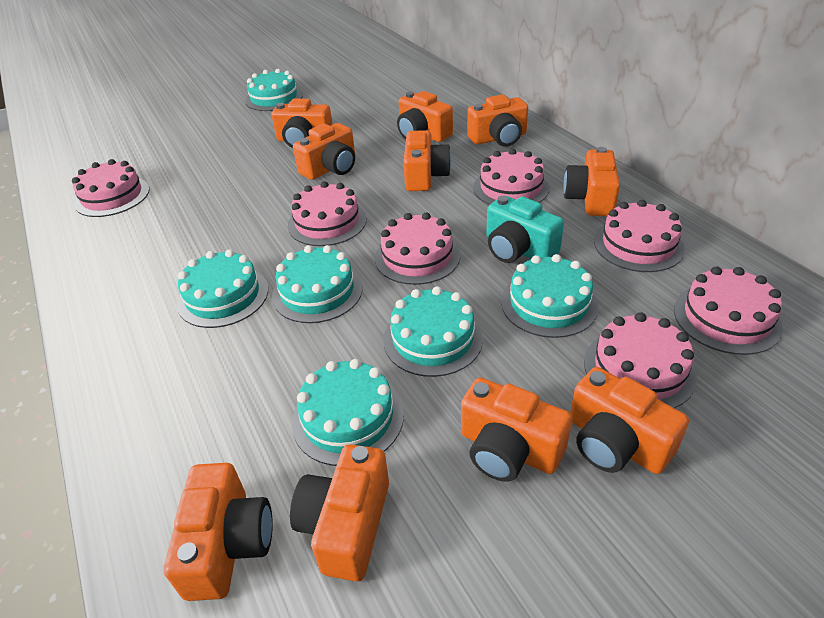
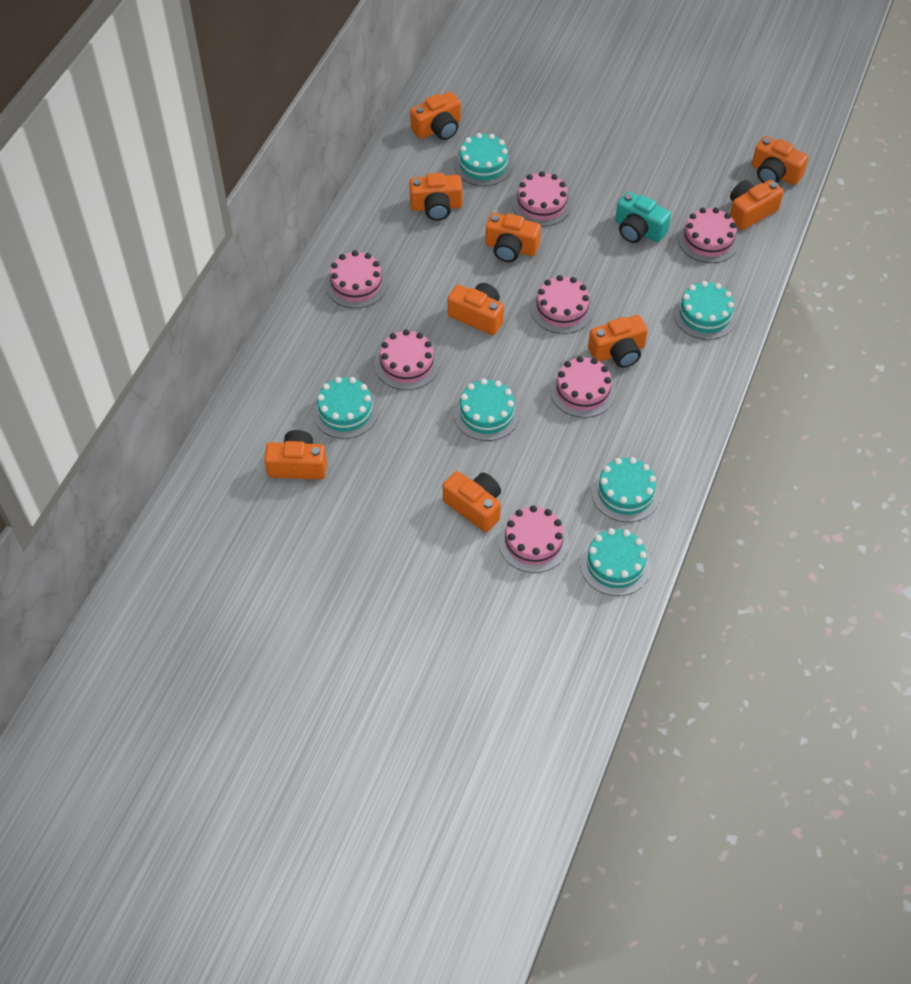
orange camera: 10 -> 9

